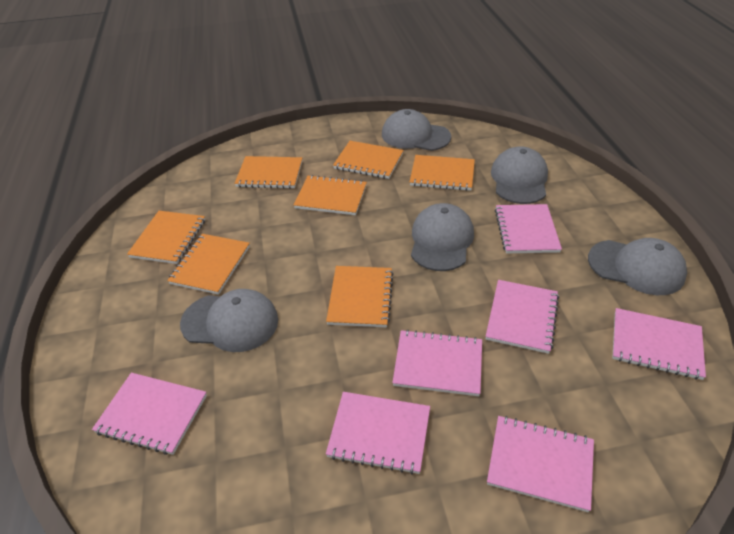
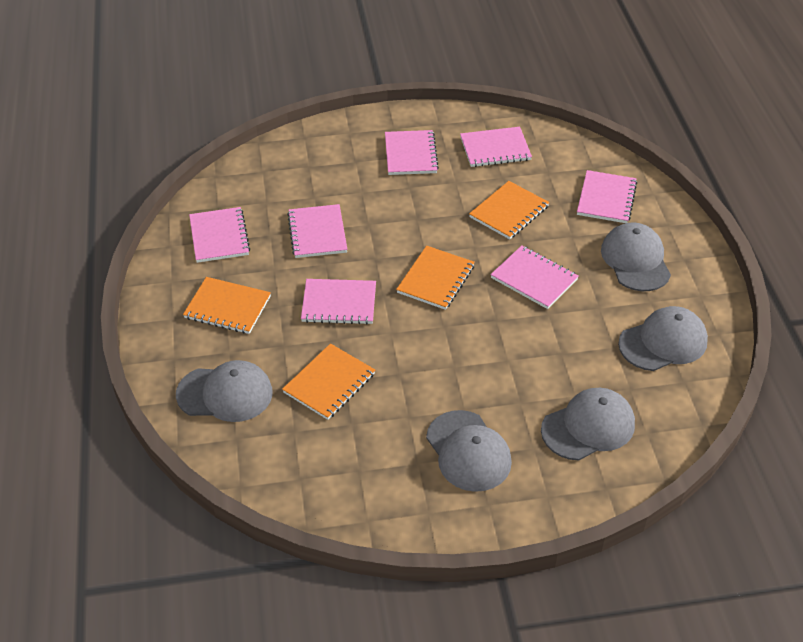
orange notebook: 7 -> 4

